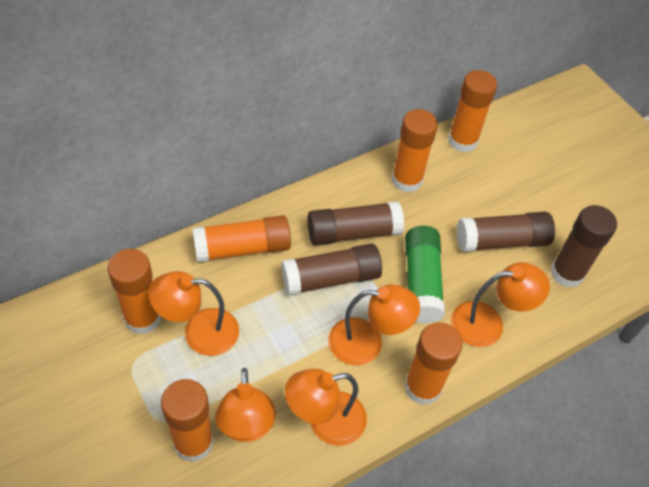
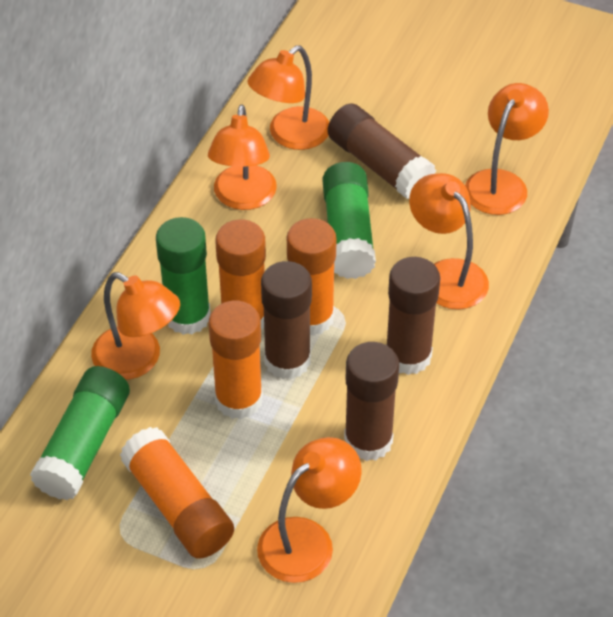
green glue stick: 1 -> 3
orange glue stick: 6 -> 4
orange lamp: 5 -> 6

